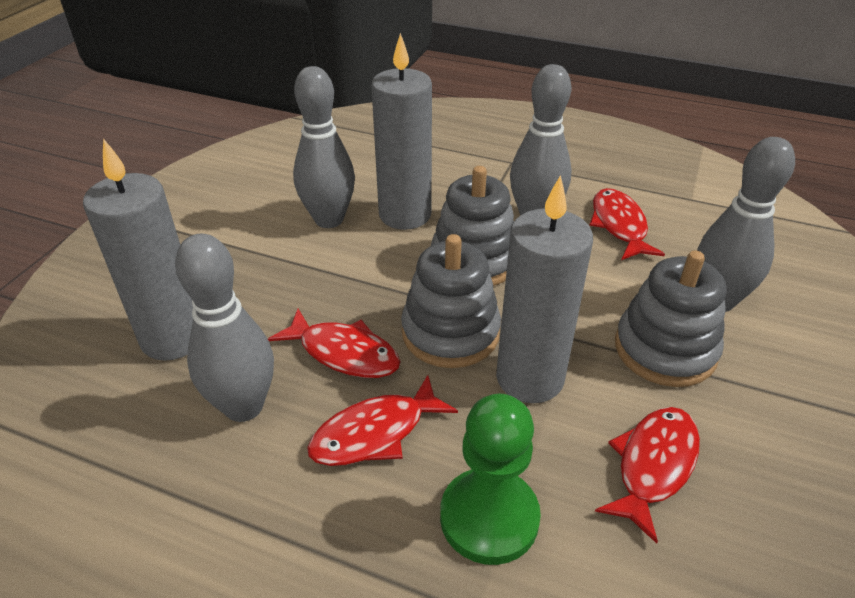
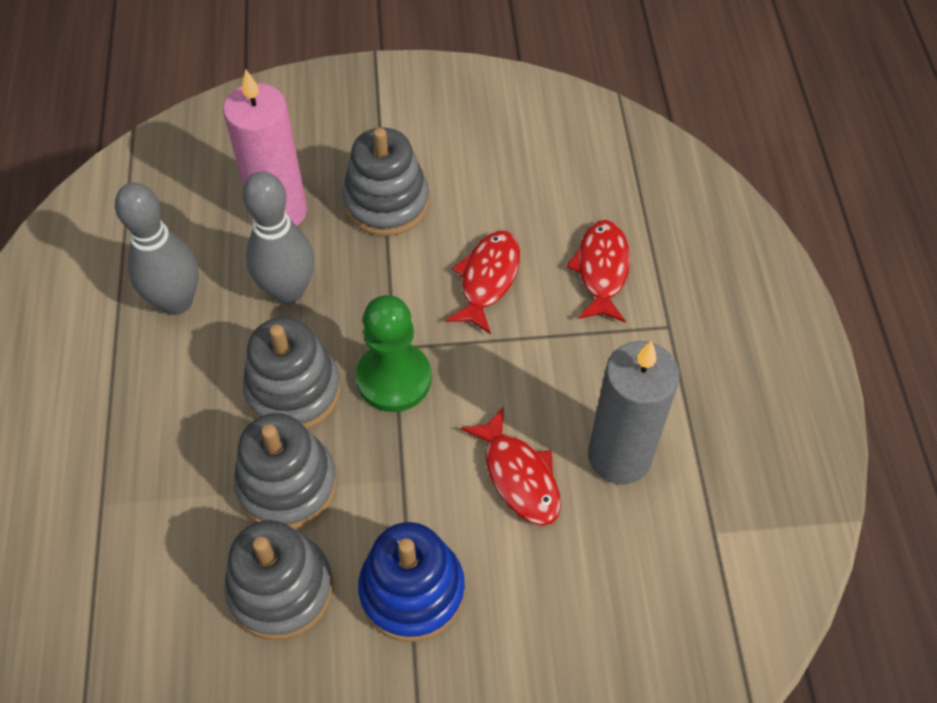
blue stacking toy: 0 -> 1
grey bowling pin: 4 -> 2
grey candle: 3 -> 1
grey stacking toy: 3 -> 4
pink candle: 0 -> 1
red fish: 4 -> 3

